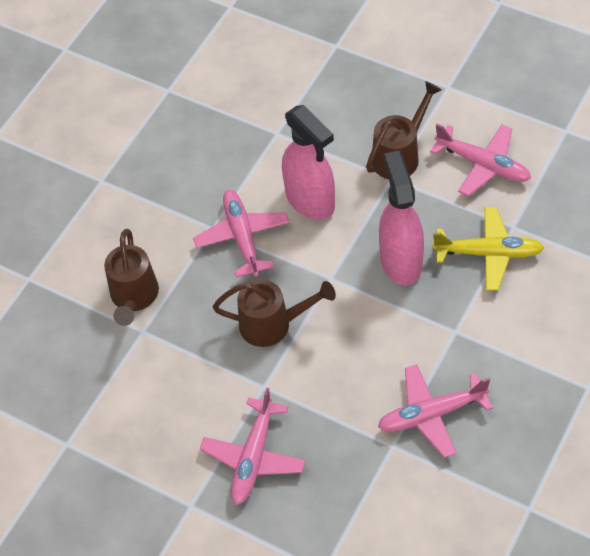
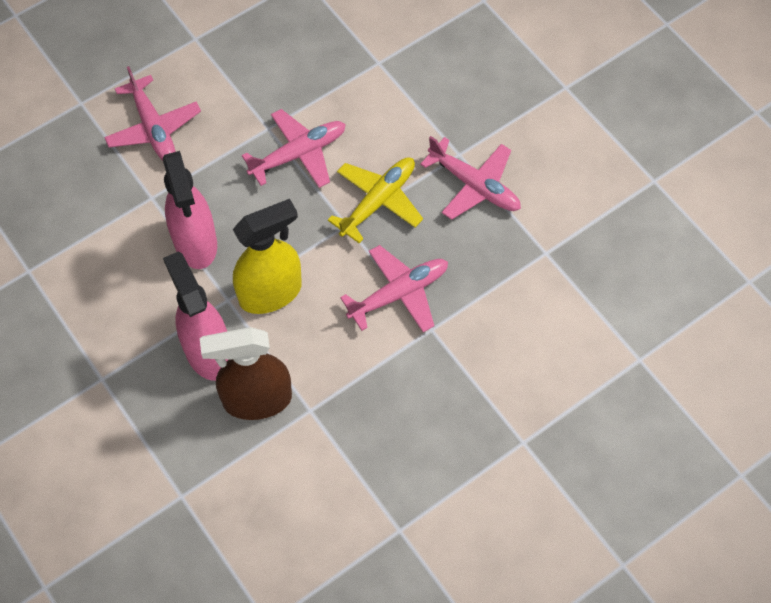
brown spray bottle: 0 -> 1
brown watering can: 3 -> 0
yellow spray bottle: 0 -> 1

